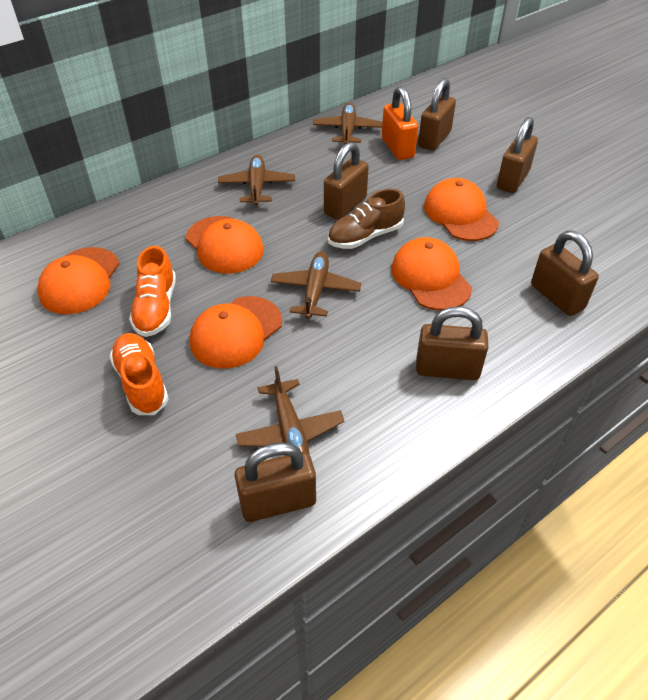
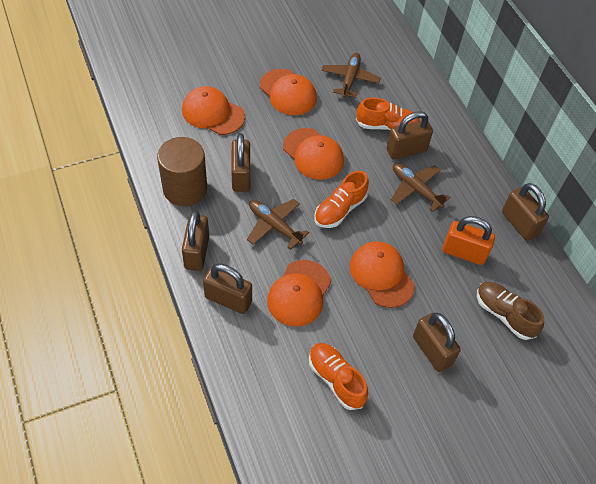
brown cylinder: 0 -> 1
brown plane: 4 -> 3
orange shoe: 2 -> 3

